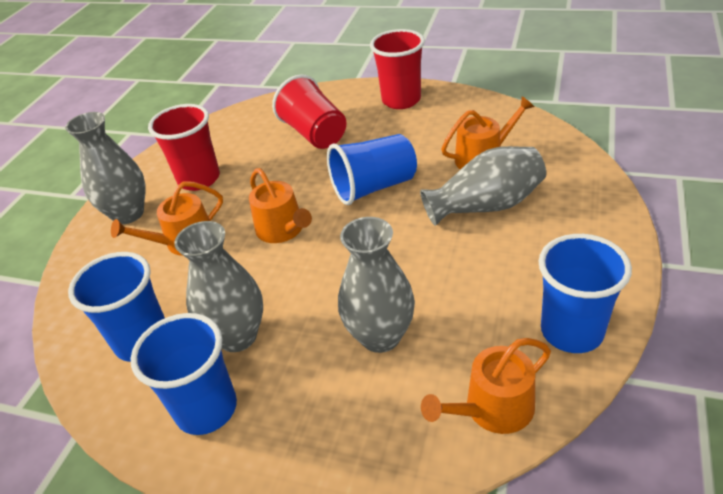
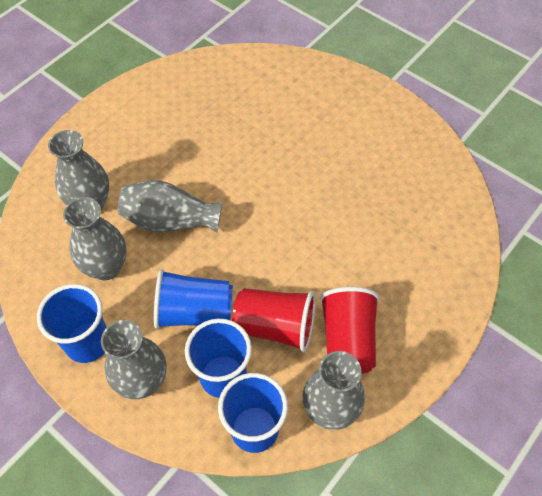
grey vase: 4 -> 5
orange watering can: 4 -> 0
red cup: 3 -> 2

